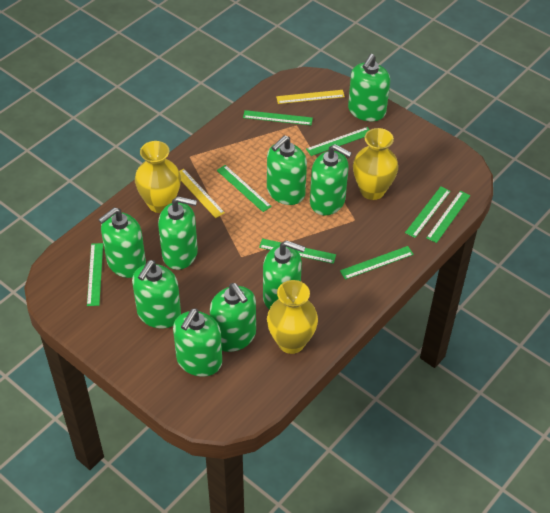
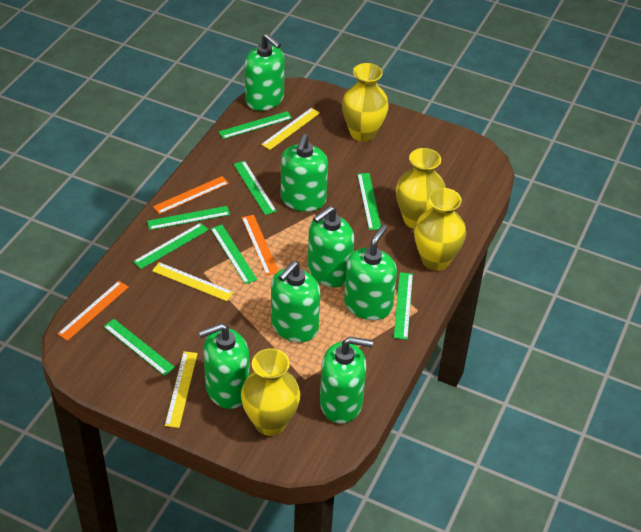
green soap dispenser: 9 -> 7
orange ruler: 0 -> 3
yellow ruler: 2 -> 3
yellow vase: 3 -> 4

